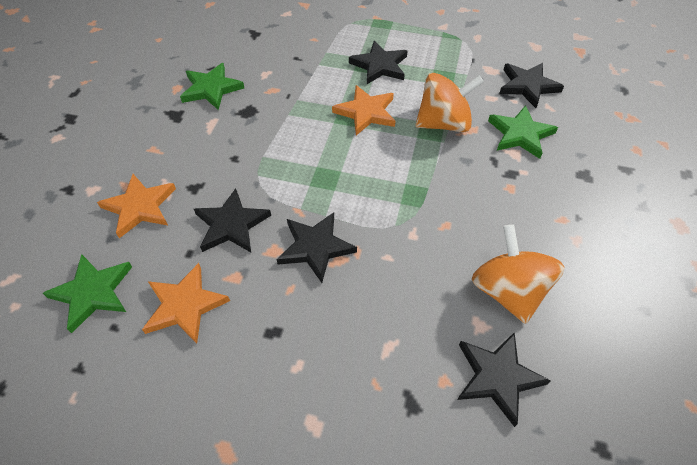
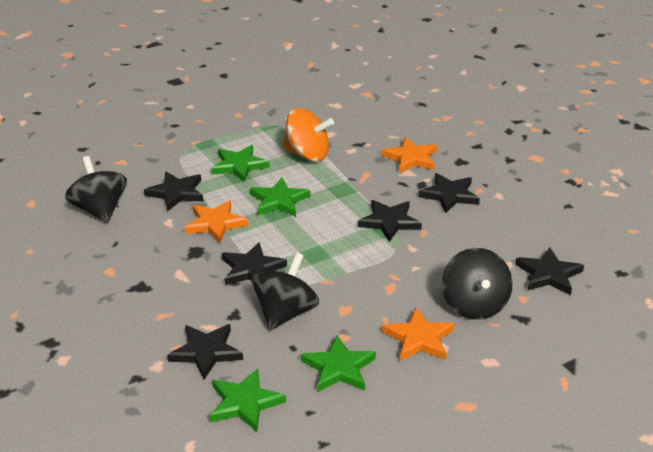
black spinning top: 0 -> 3
black star: 5 -> 6
green star: 3 -> 4
orange spinning top: 2 -> 1

